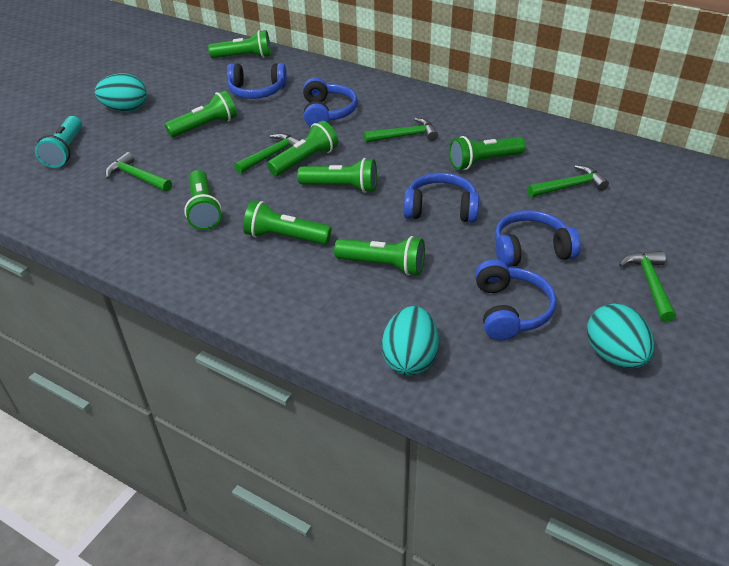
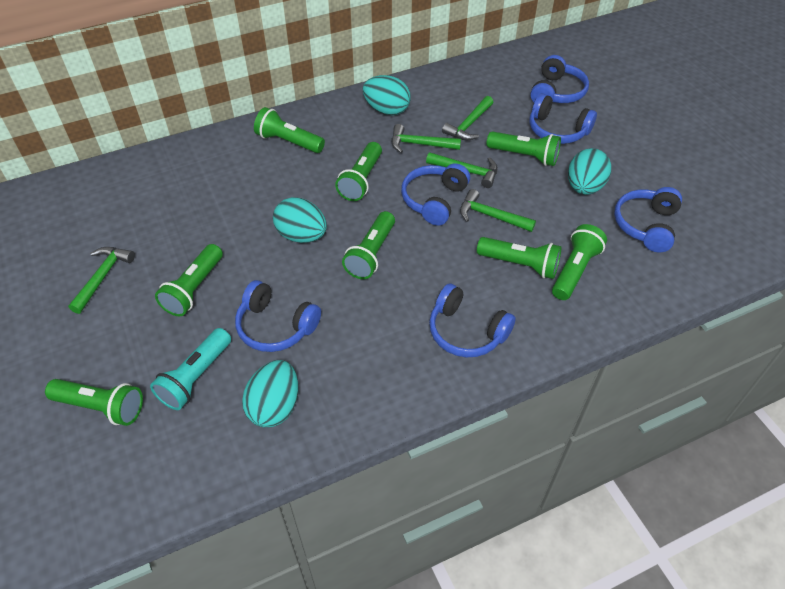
blue headphones: 5 -> 6
turquoise egg: 3 -> 4

